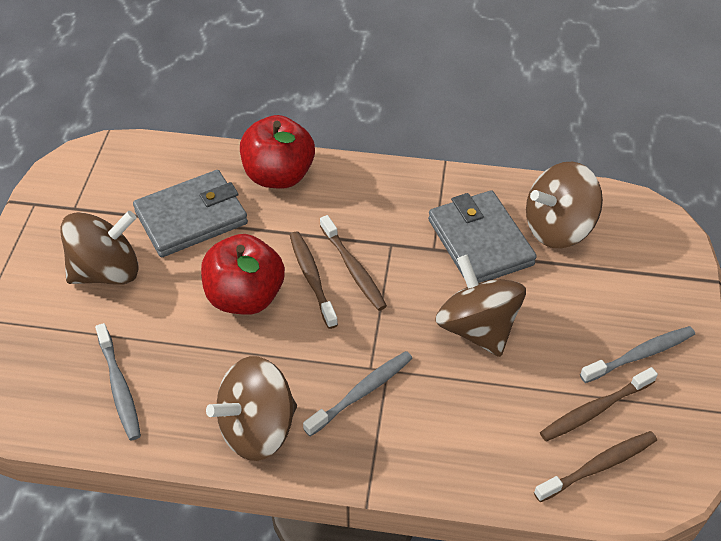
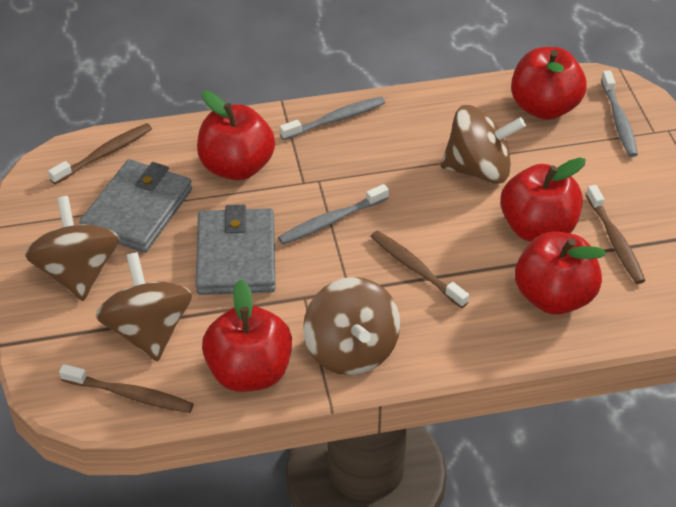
red apple: 2 -> 5

